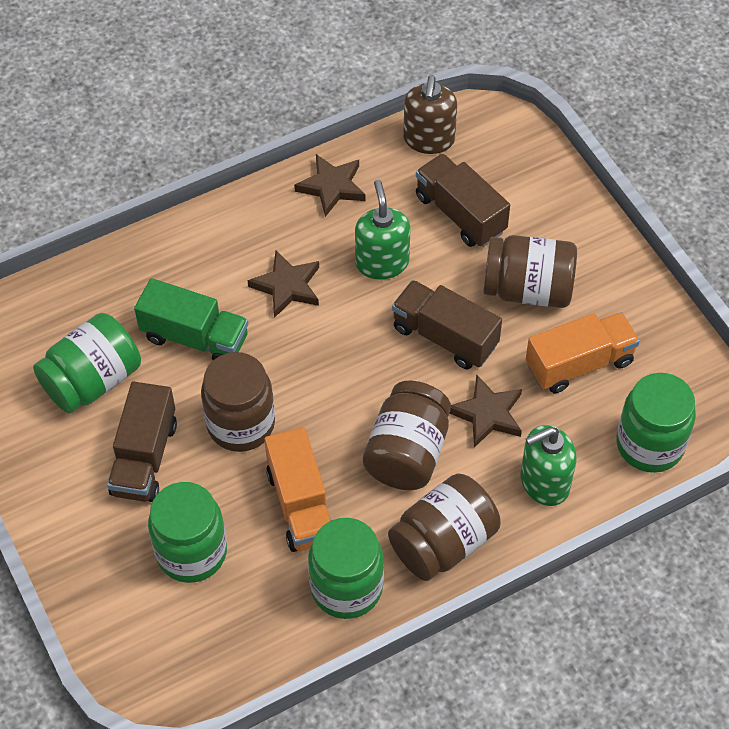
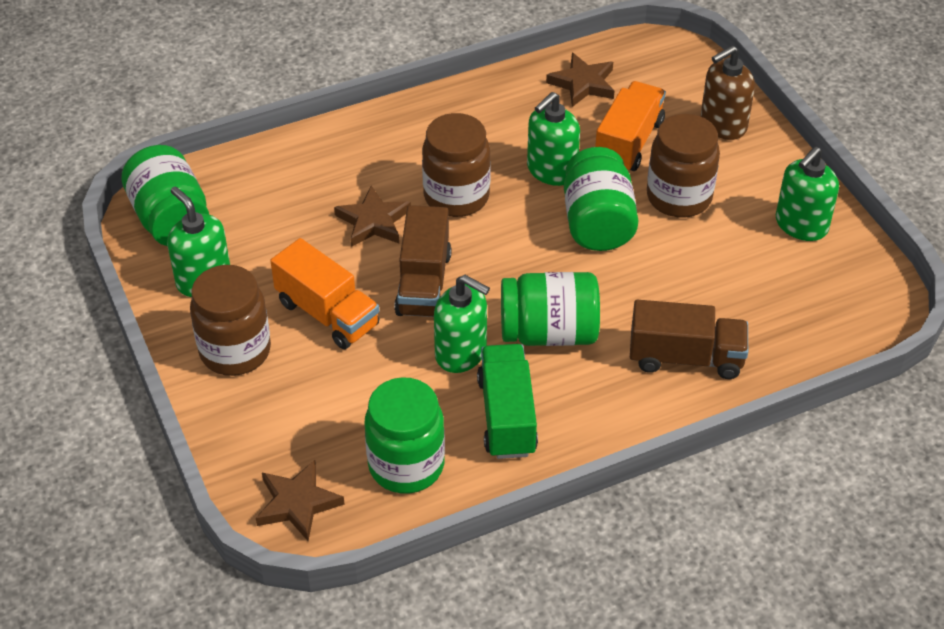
brown jar: 4 -> 3
brown truck: 3 -> 2
green soap dispenser: 2 -> 4

